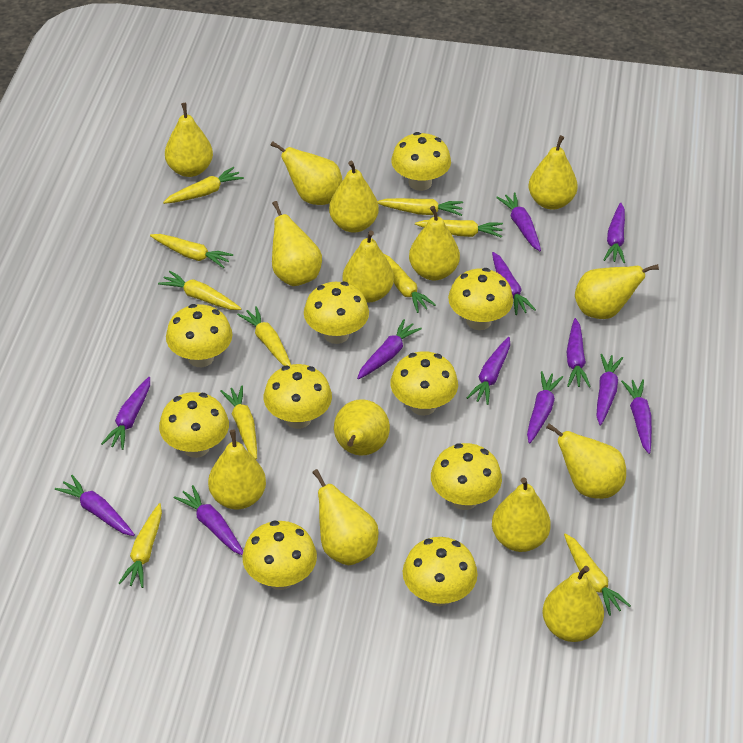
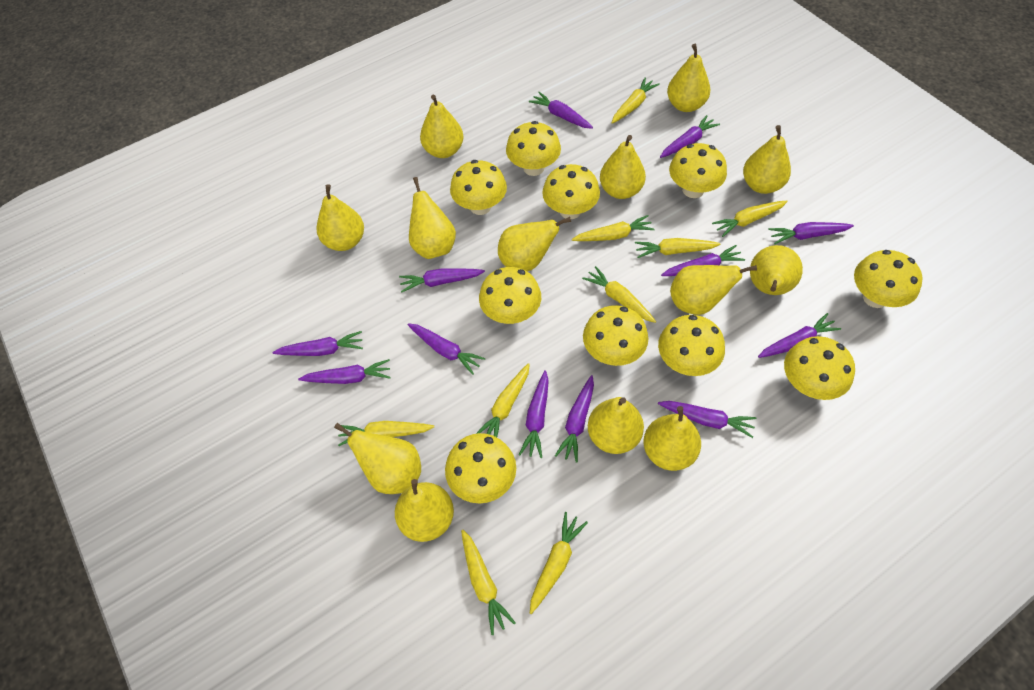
yellow carrot: 10 -> 9
yellow pear: 14 -> 13

